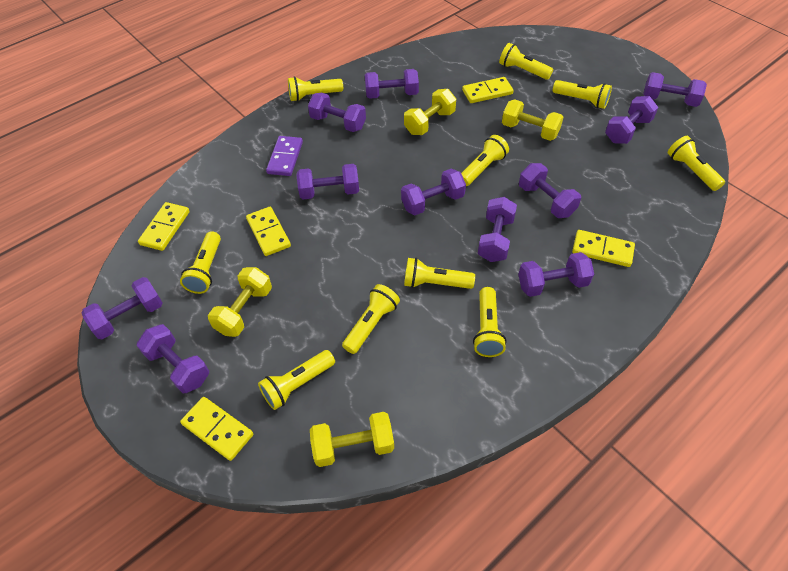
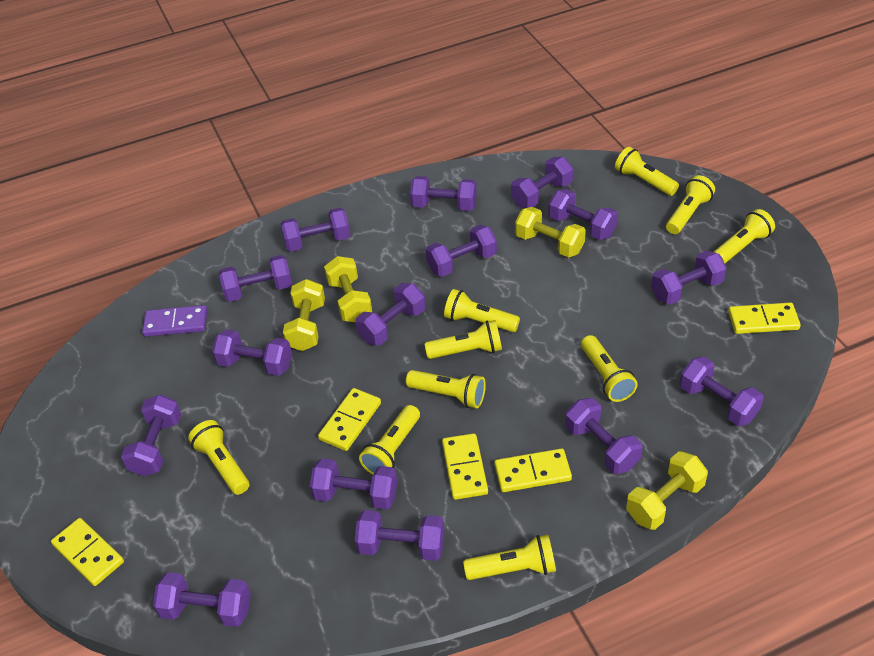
purple dumbbell: 11 -> 15

